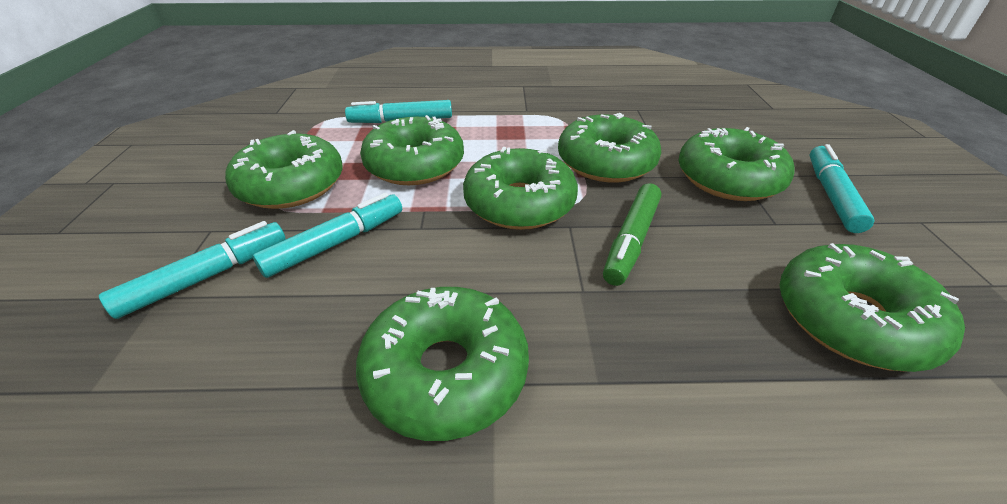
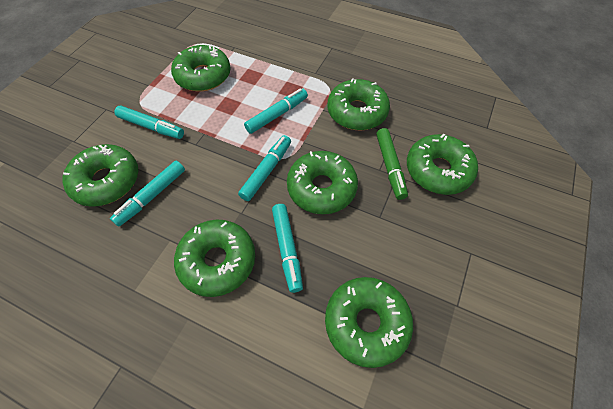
turquoise marker: 4 -> 5

